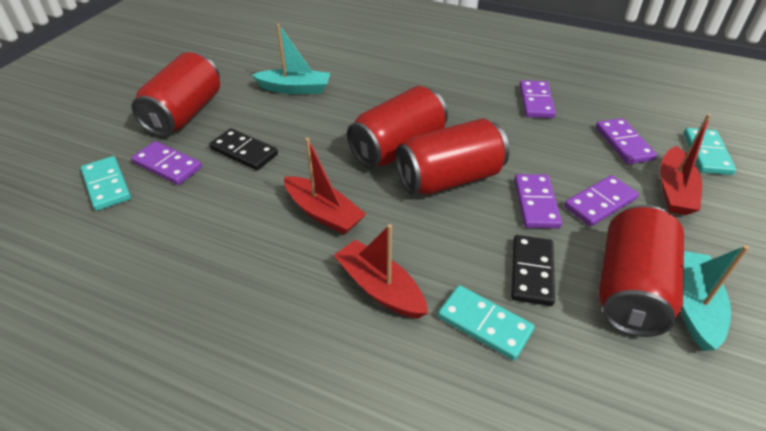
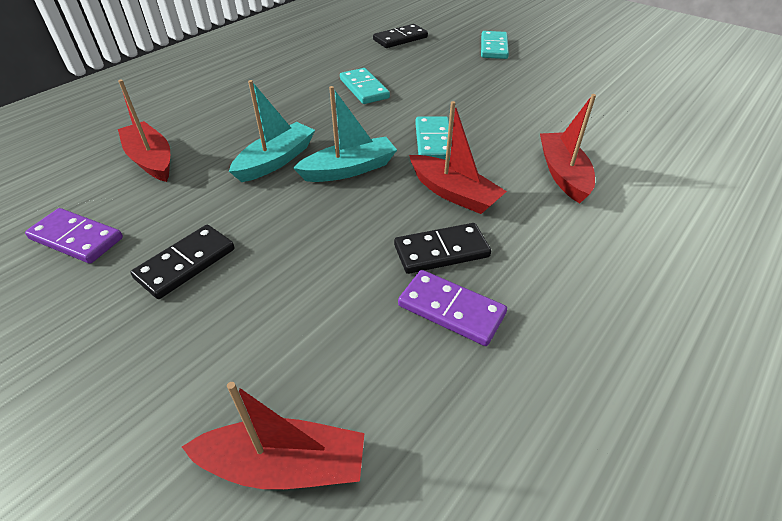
black domino: 2 -> 3
purple domino: 5 -> 2
red boat: 3 -> 4
red can: 4 -> 0

